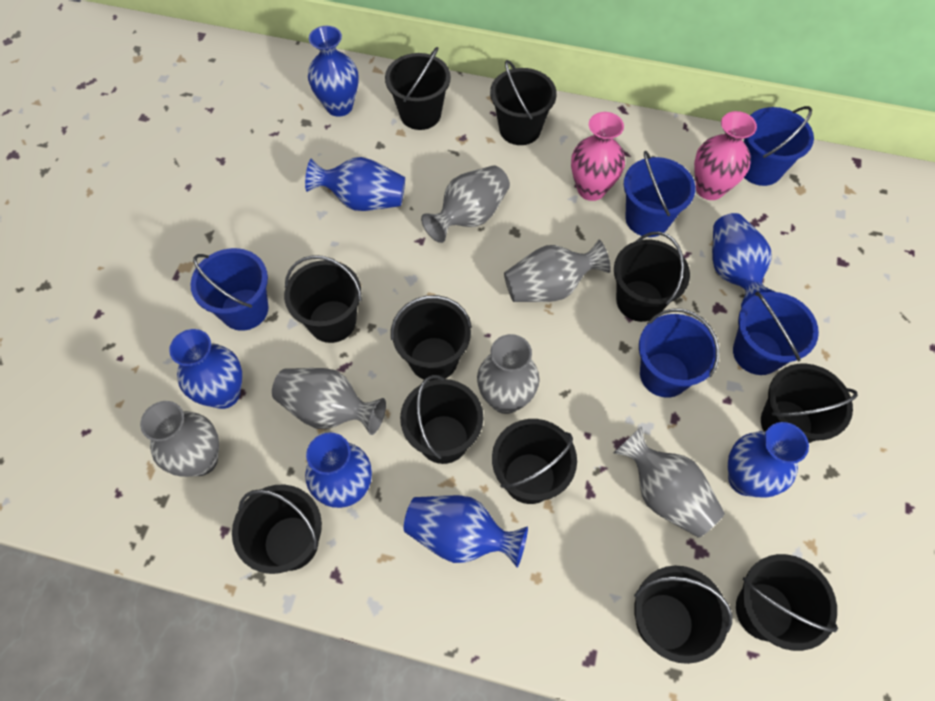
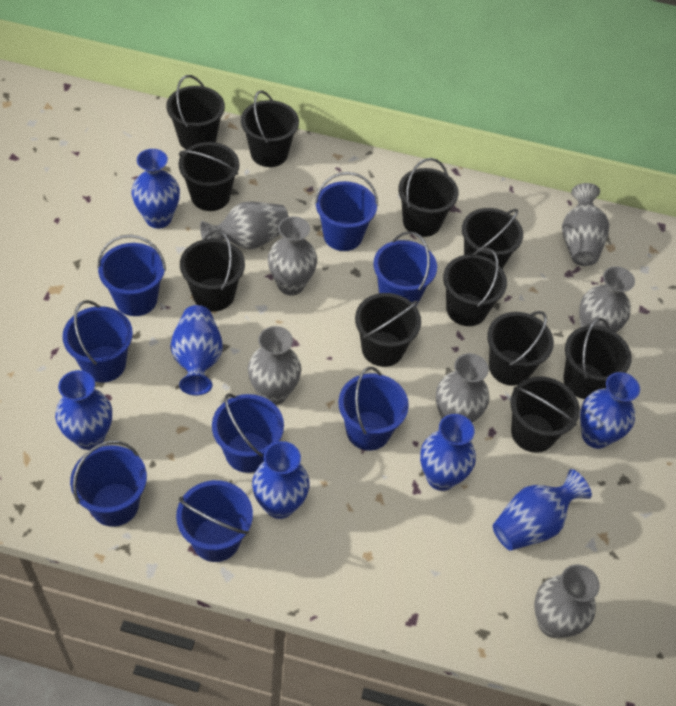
blue bucket: 5 -> 8
grey vase: 6 -> 7
pink vase: 2 -> 0

